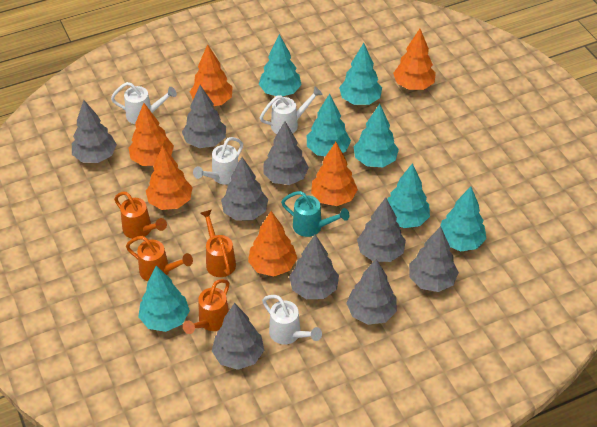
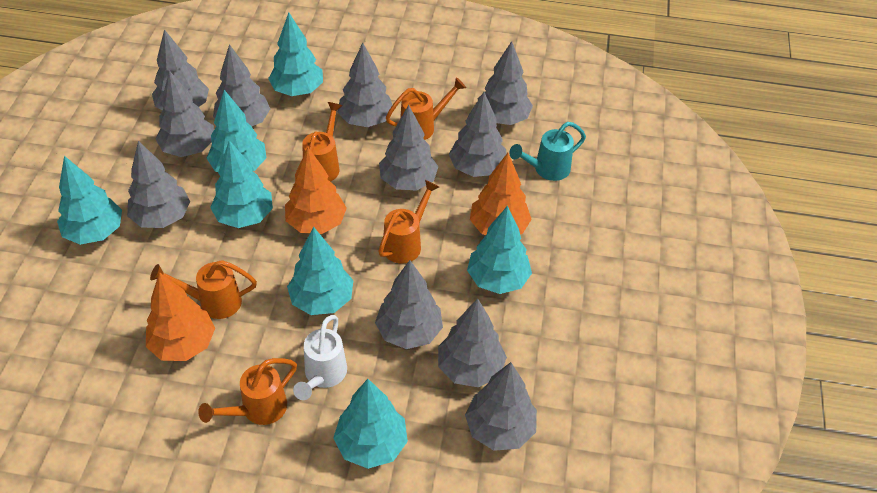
grey tree: 9 -> 11
orange tree: 6 -> 3
orange watering can: 4 -> 5
white watering can: 4 -> 1

